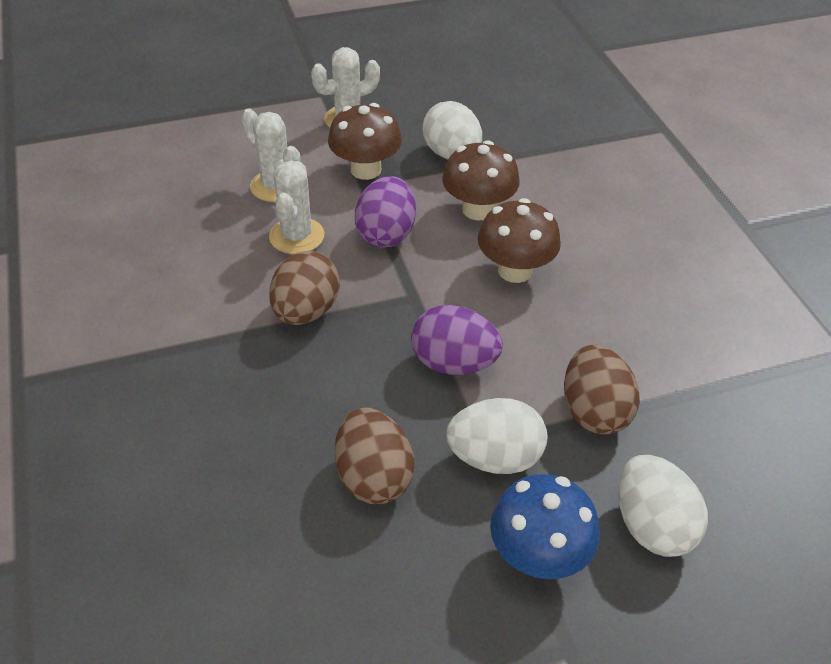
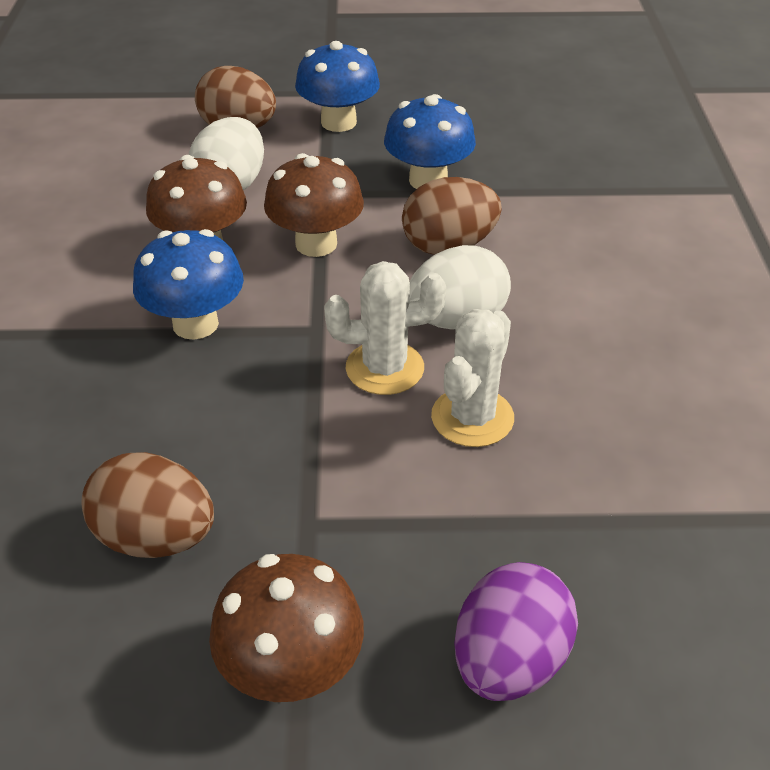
blue mushroom: 1 -> 3
purple egg: 2 -> 1
white cactus: 3 -> 2
white egg: 3 -> 2

